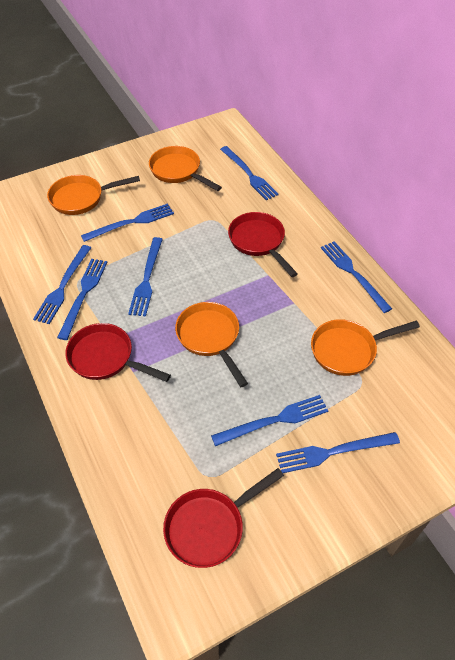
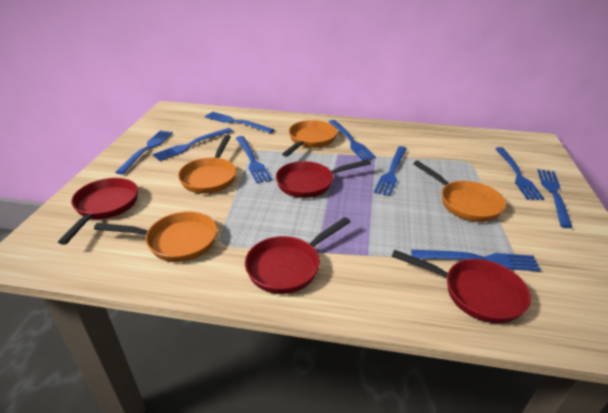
blue fork: 8 -> 9
red pan: 3 -> 4

